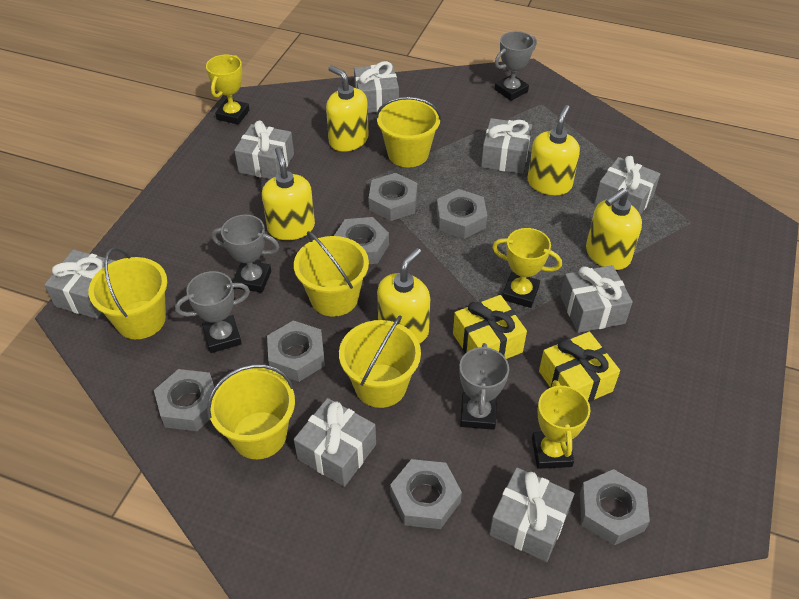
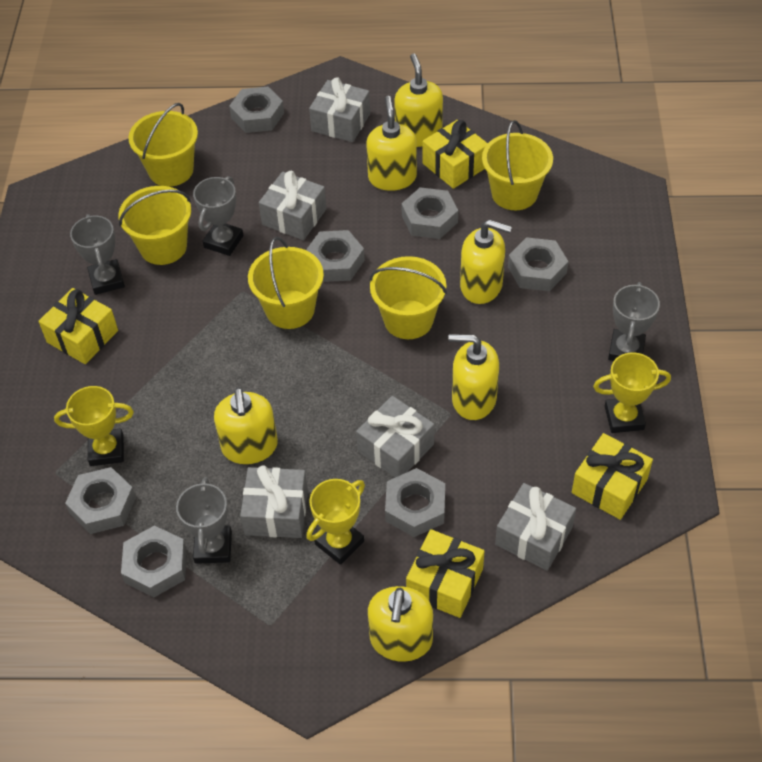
grey gift: 8 -> 5
yellow gift: 2 -> 4
yellow soap dispenser: 5 -> 6

